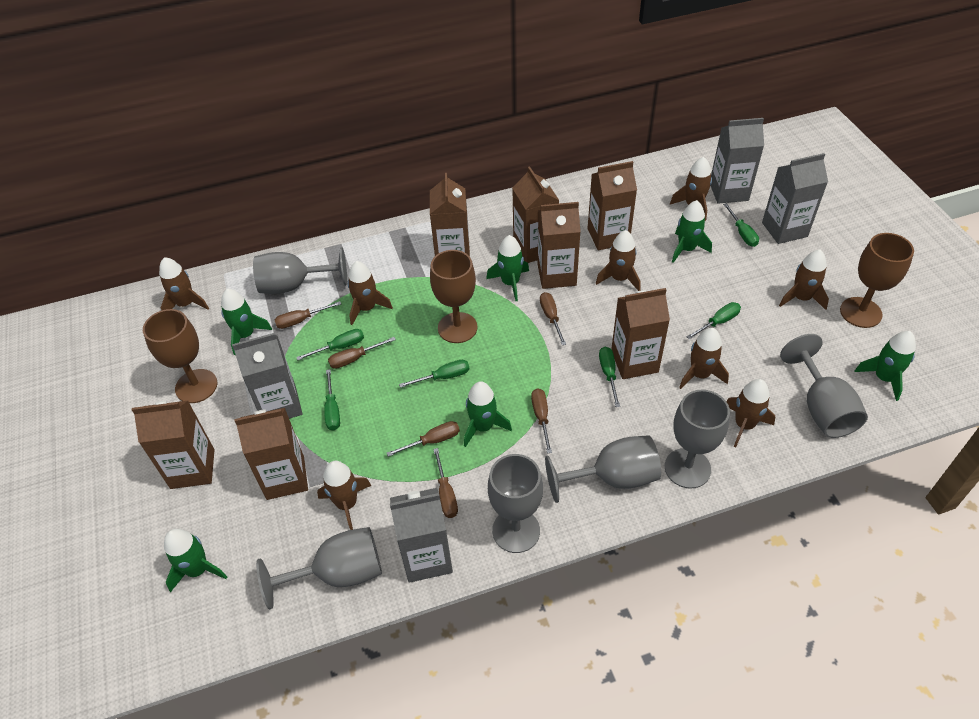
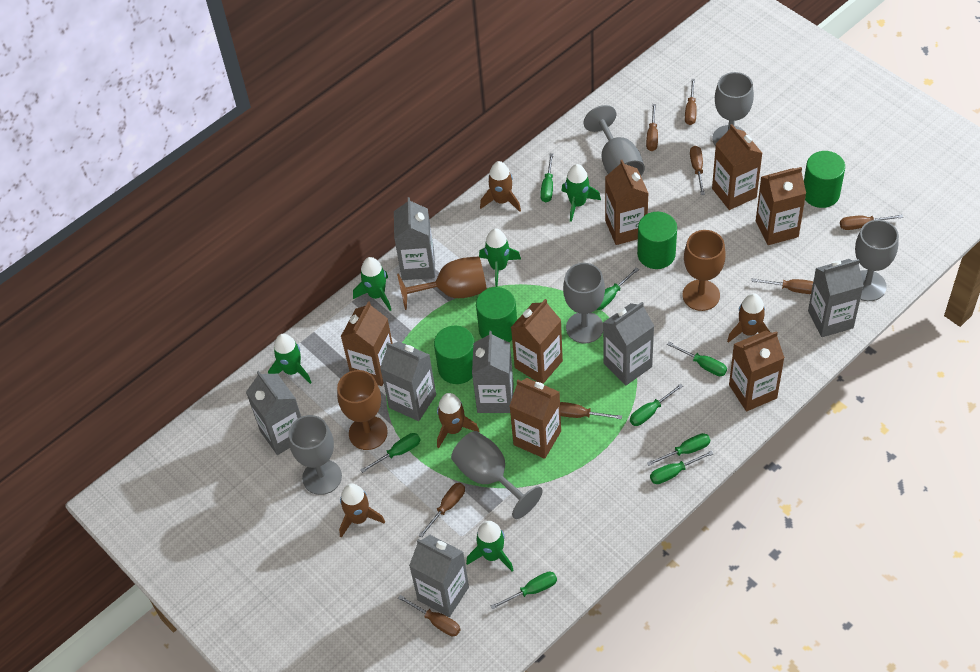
brown rocket: 8 -> 4
brown screwdriver: 6 -> 8
green cylinder: 0 -> 4
green rocket: 6 -> 5
green screwdriver: 6 -> 8
grey carton: 4 -> 7

